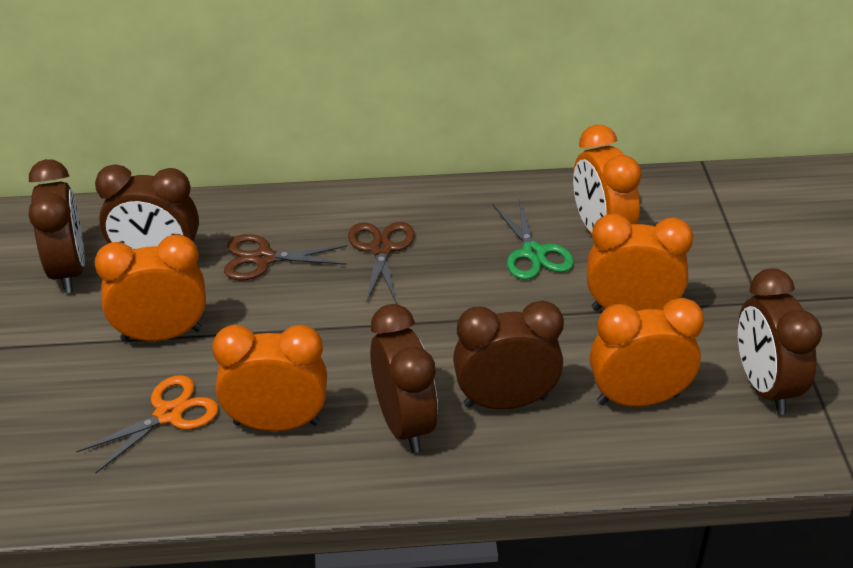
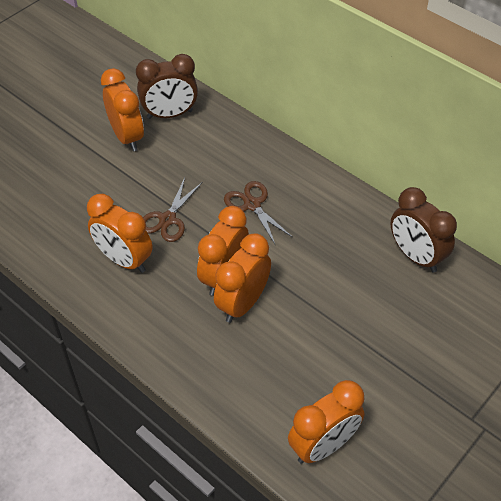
brown clock: 5 -> 2
green scissors: 1 -> 0
orange scissors: 1 -> 0

